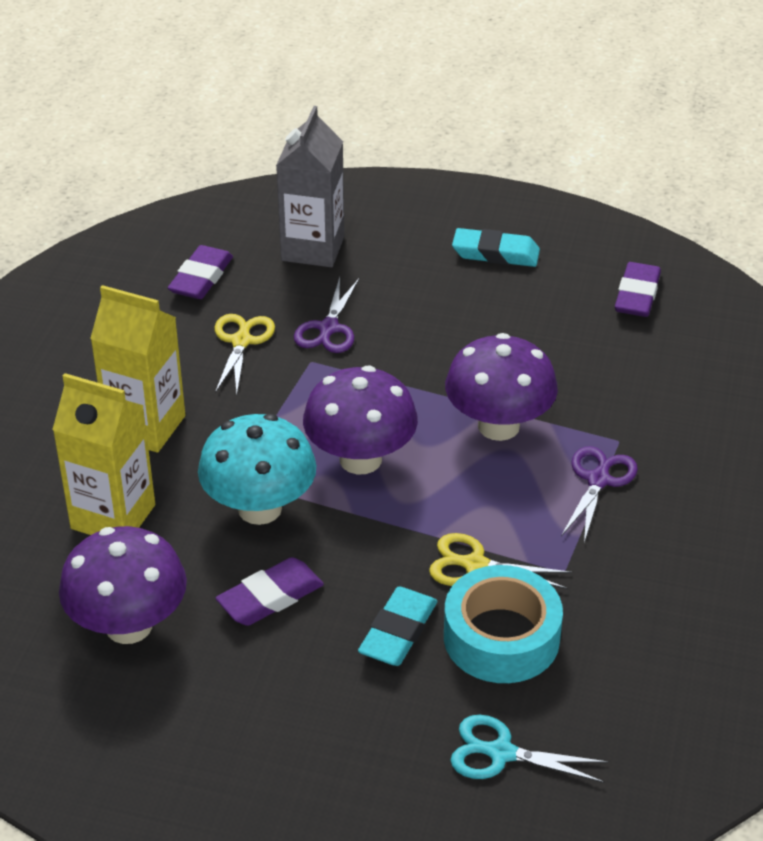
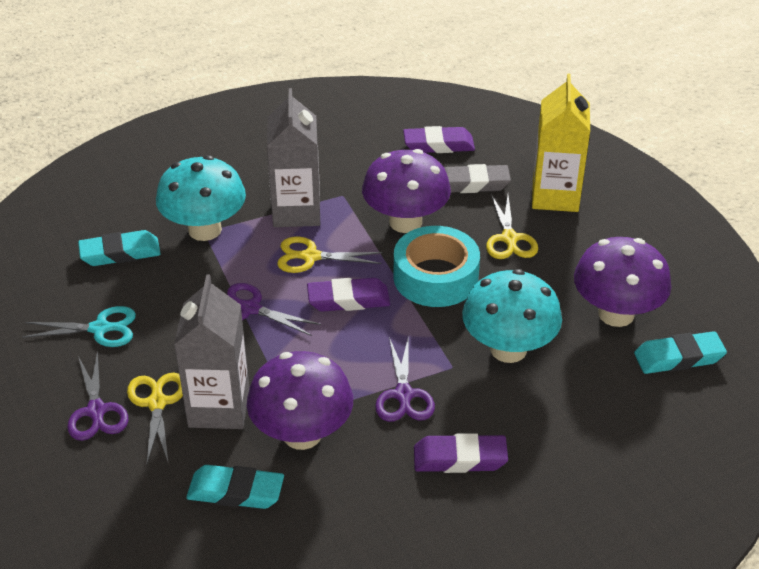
grey carton: 1 -> 2
grey eraser: 0 -> 1
purple scissors: 2 -> 3
turquoise eraser: 2 -> 3
turquoise mushroom: 1 -> 2
yellow carton: 2 -> 1
yellow scissors: 2 -> 3

